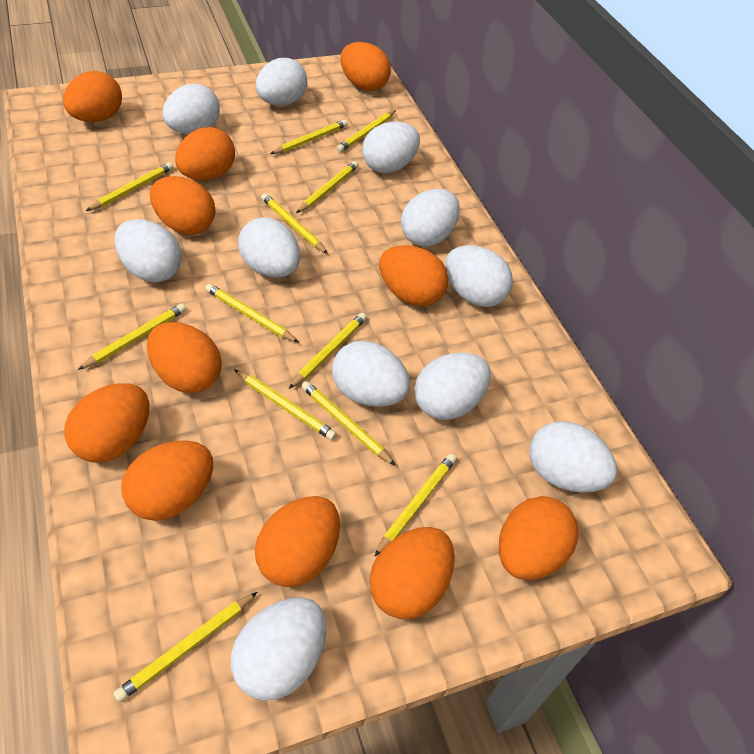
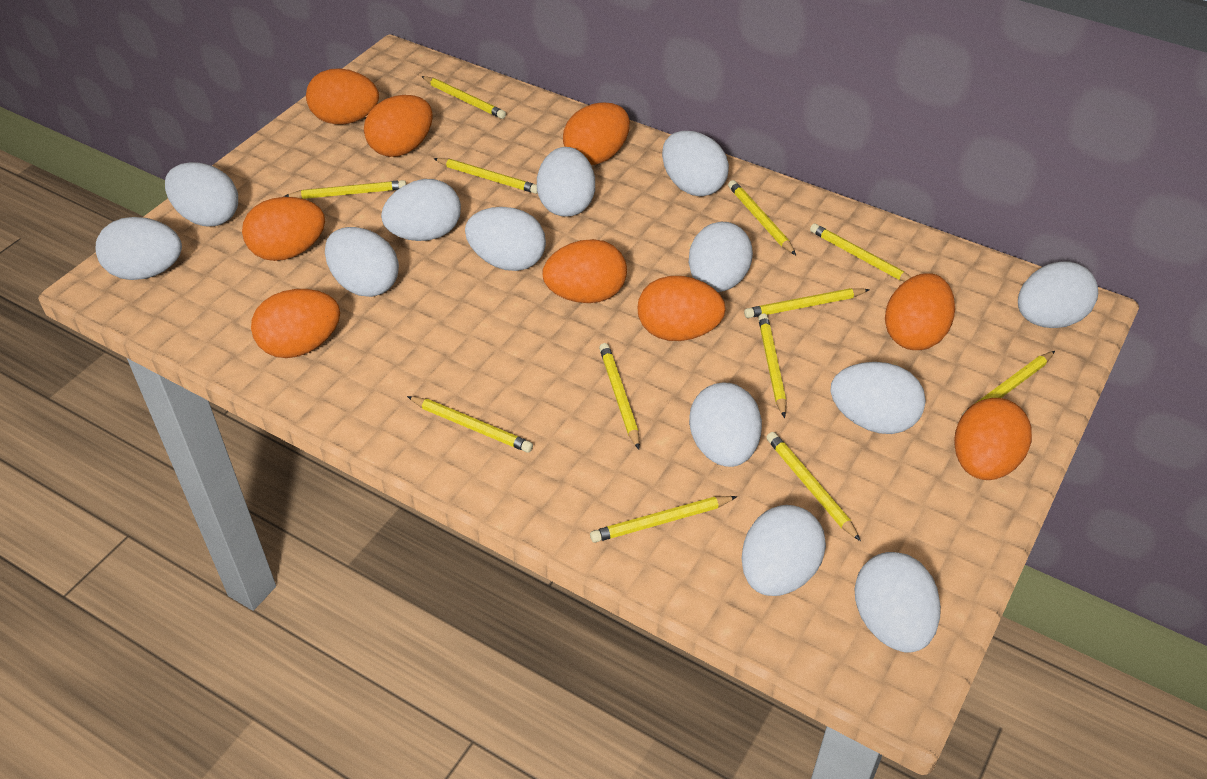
orange egg: 11 -> 9
white egg: 11 -> 13

